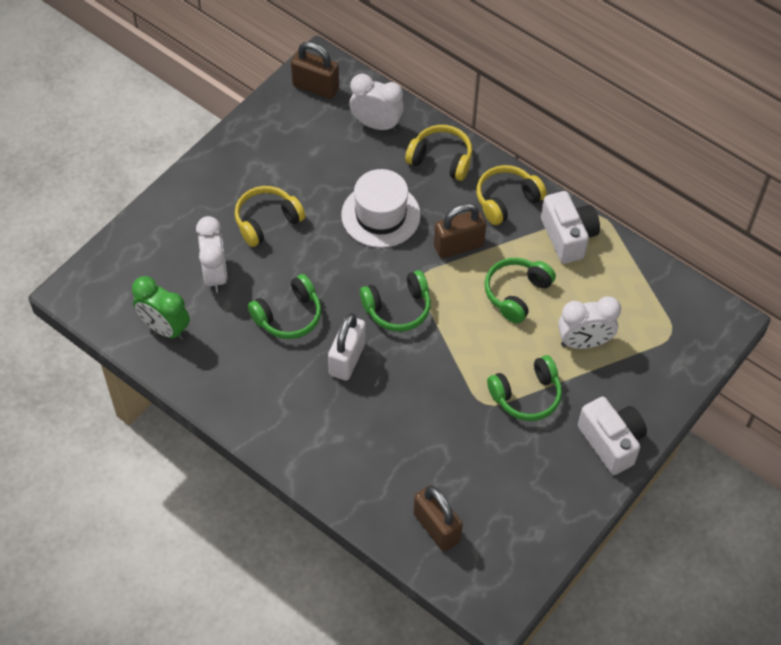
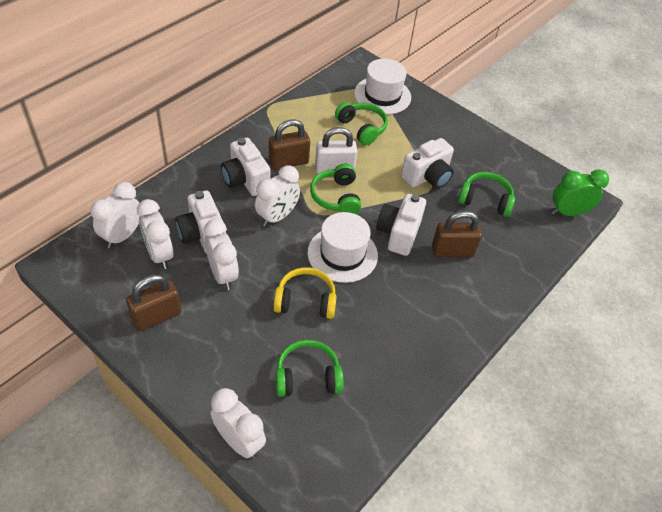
white camera: 2 -> 4
white clock: 3 -> 5
white hat: 1 -> 2
yellow headphones: 3 -> 1

